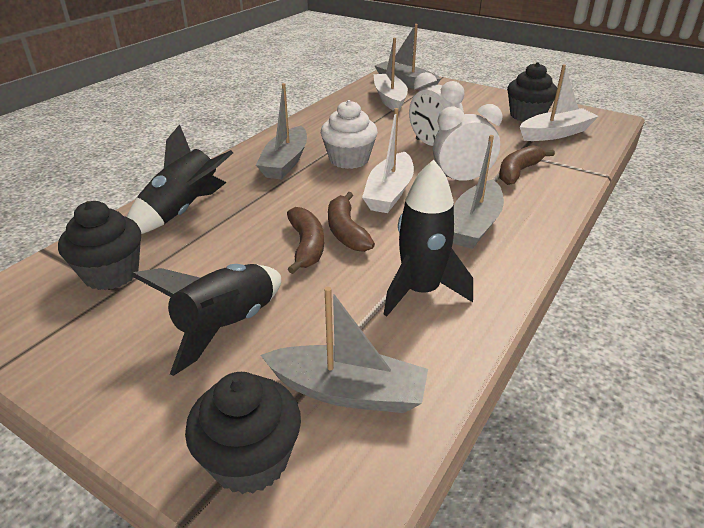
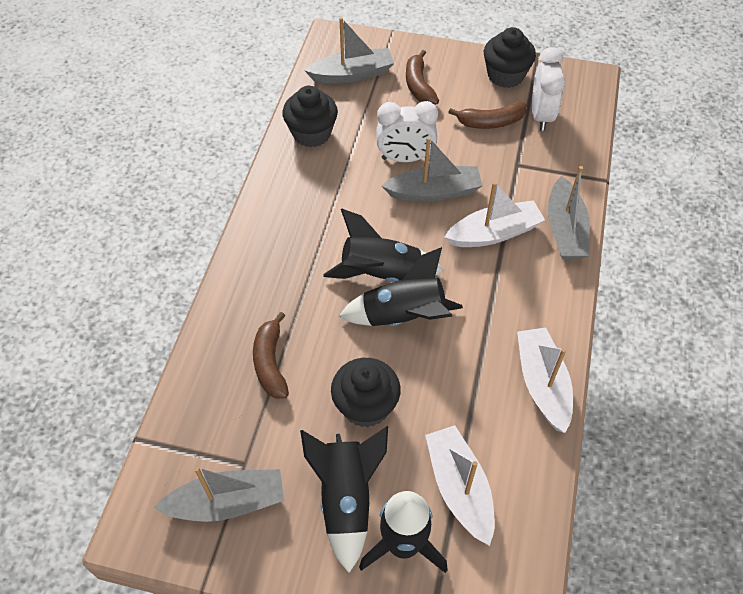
black rocket: 3 -> 4
white cupcake: 1 -> 0

